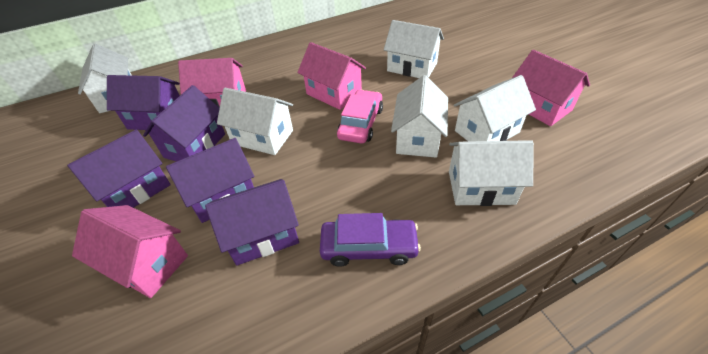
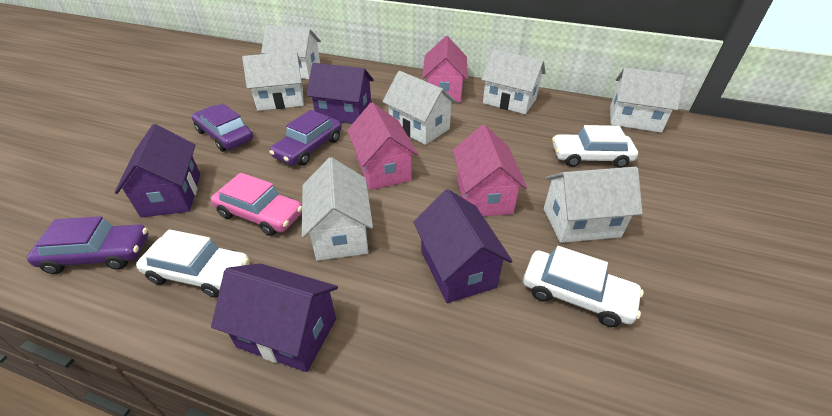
pink house: 4 -> 3
purple car: 1 -> 3
purple house: 5 -> 4
white car: 0 -> 3
white house: 6 -> 7

